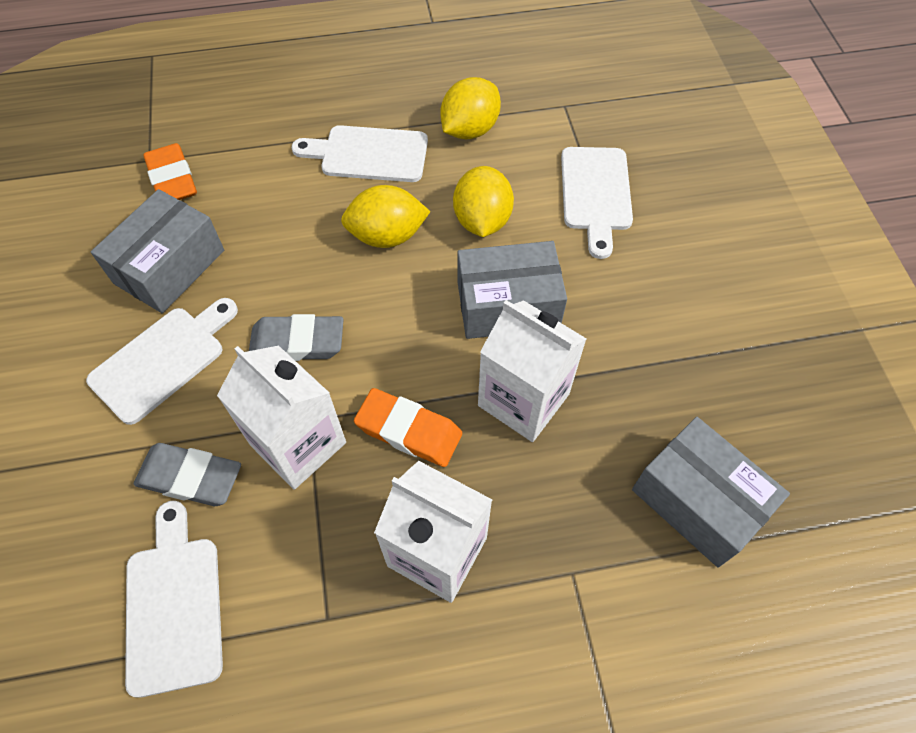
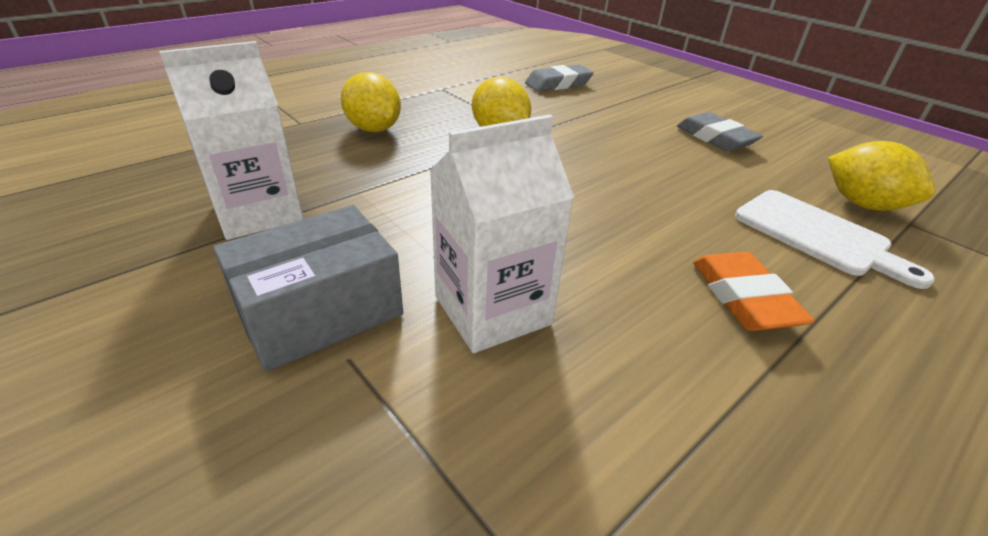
grey box: 3 -> 1
orange eraser: 2 -> 1
white carton: 3 -> 2
white cutting board: 4 -> 1

